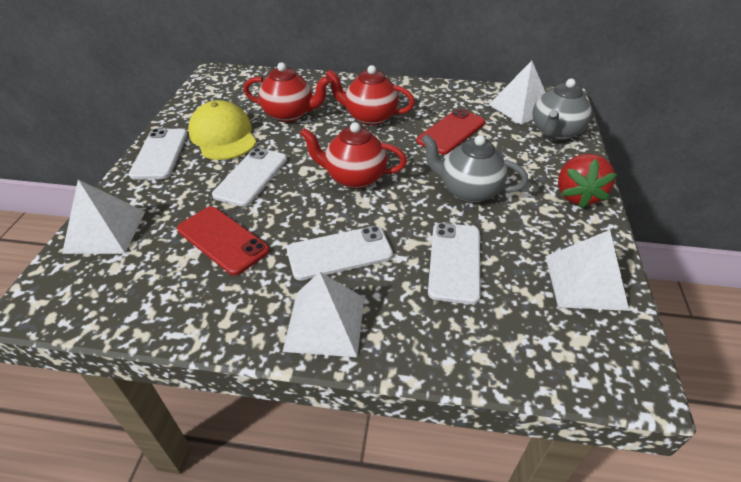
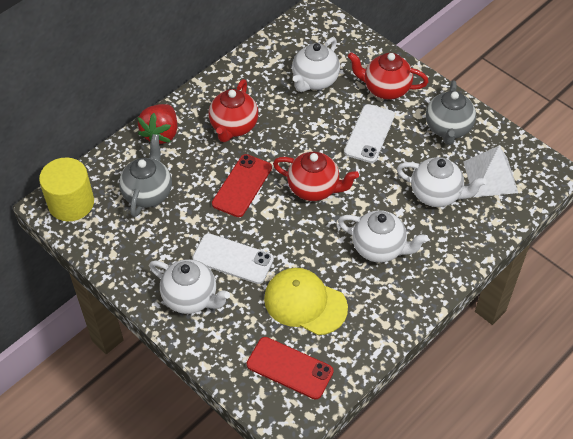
white phone: 4 -> 2
white pyramid: 4 -> 1
white teapot: 0 -> 4
yellow cylinder: 0 -> 1

